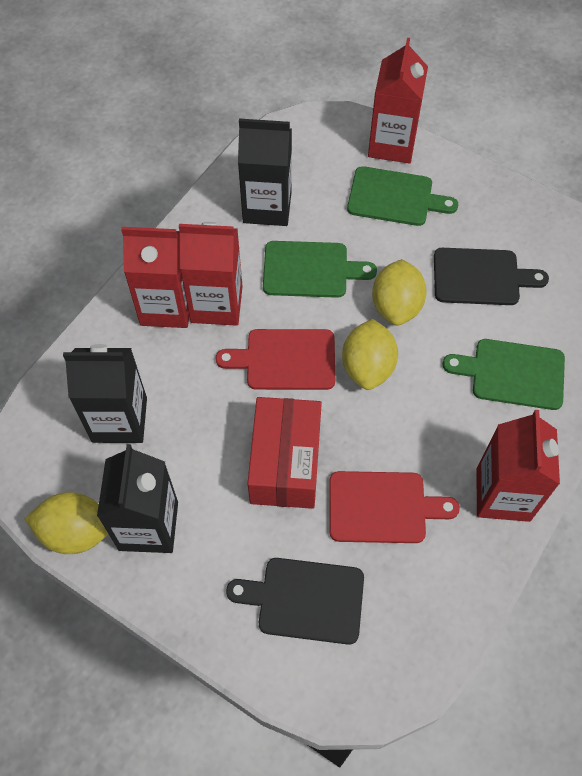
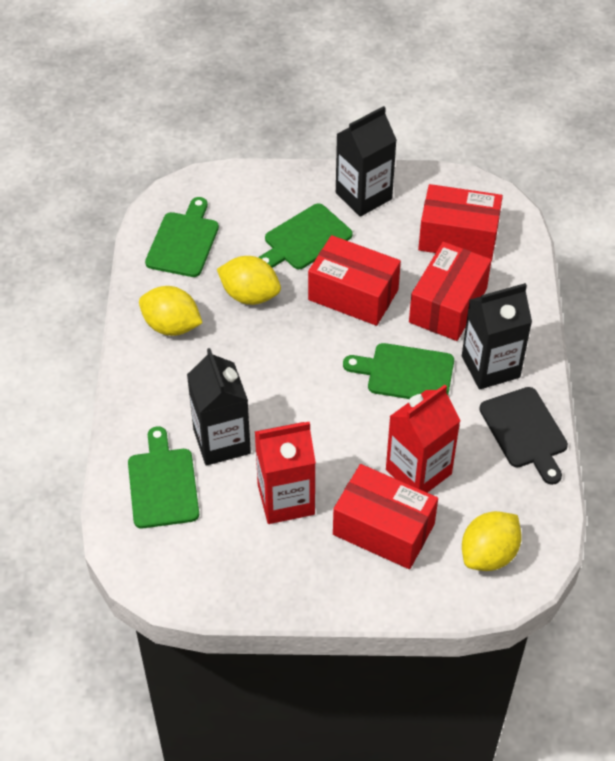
black cutting board: 2 -> 1
green cutting board: 3 -> 4
red box: 1 -> 4
red carton: 4 -> 2
red cutting board: 2 -> 0

